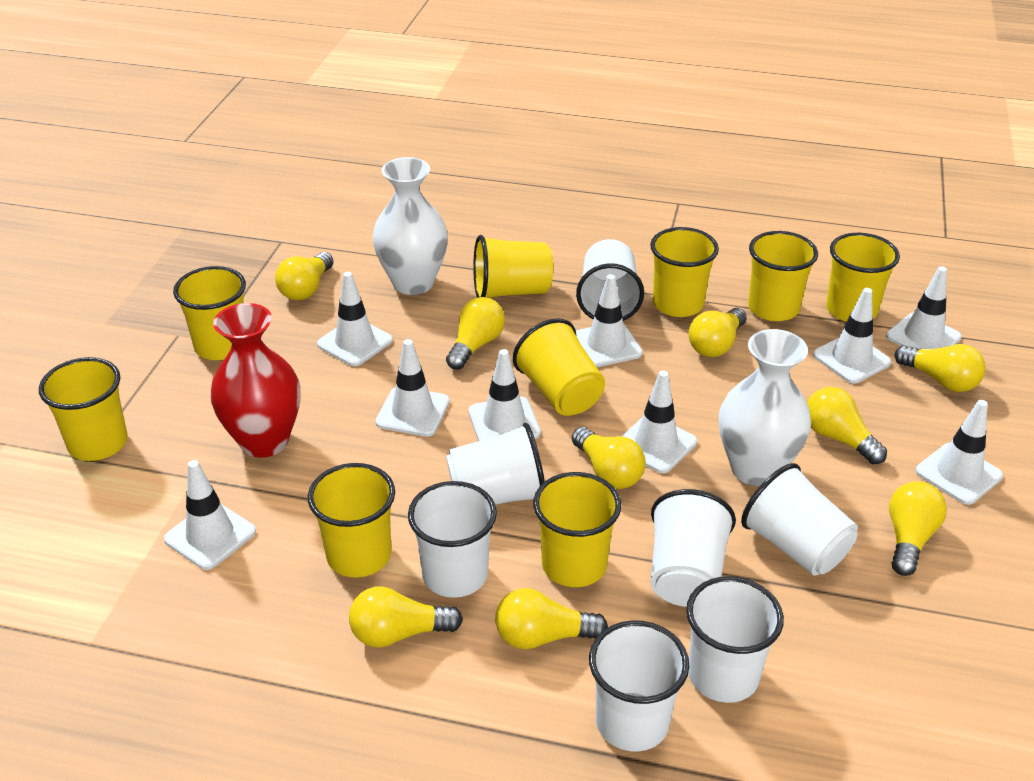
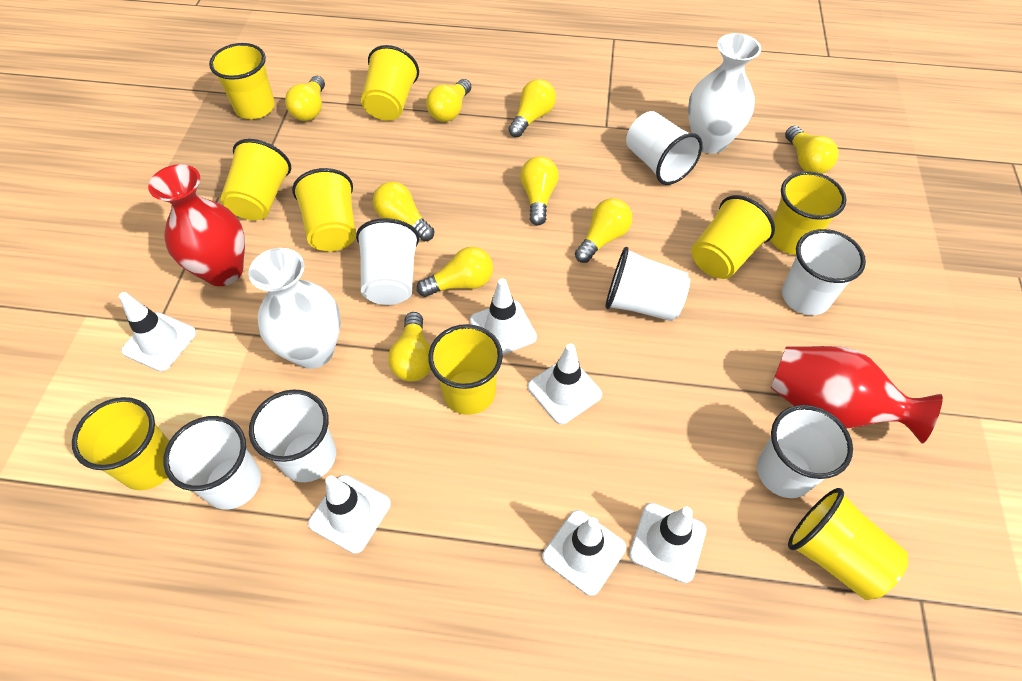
red vase: 1 -> 2
white traffic cone: 9 -> 6

